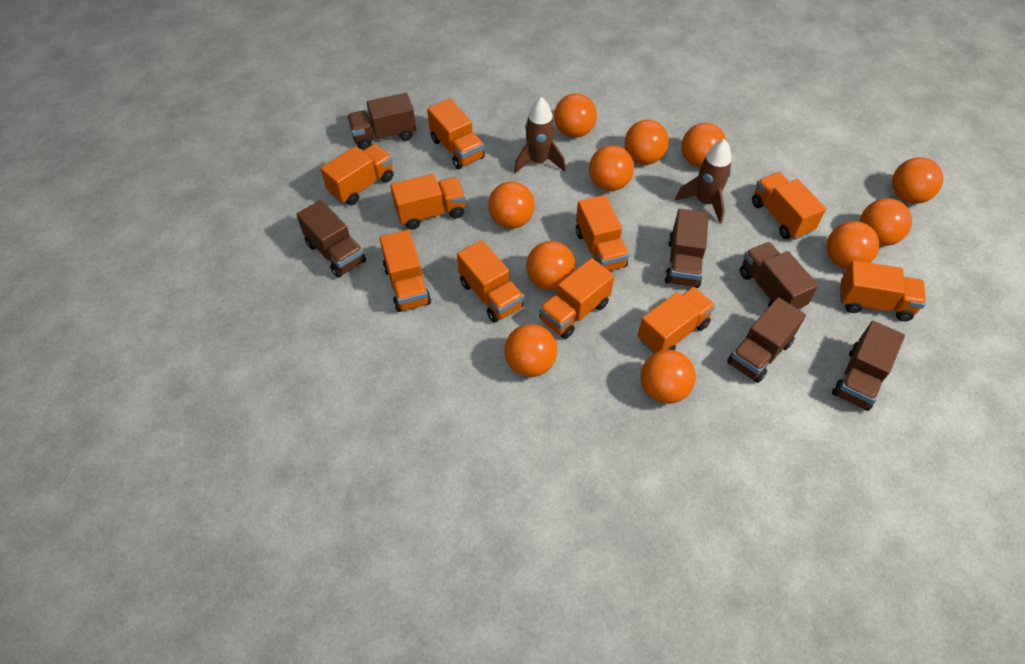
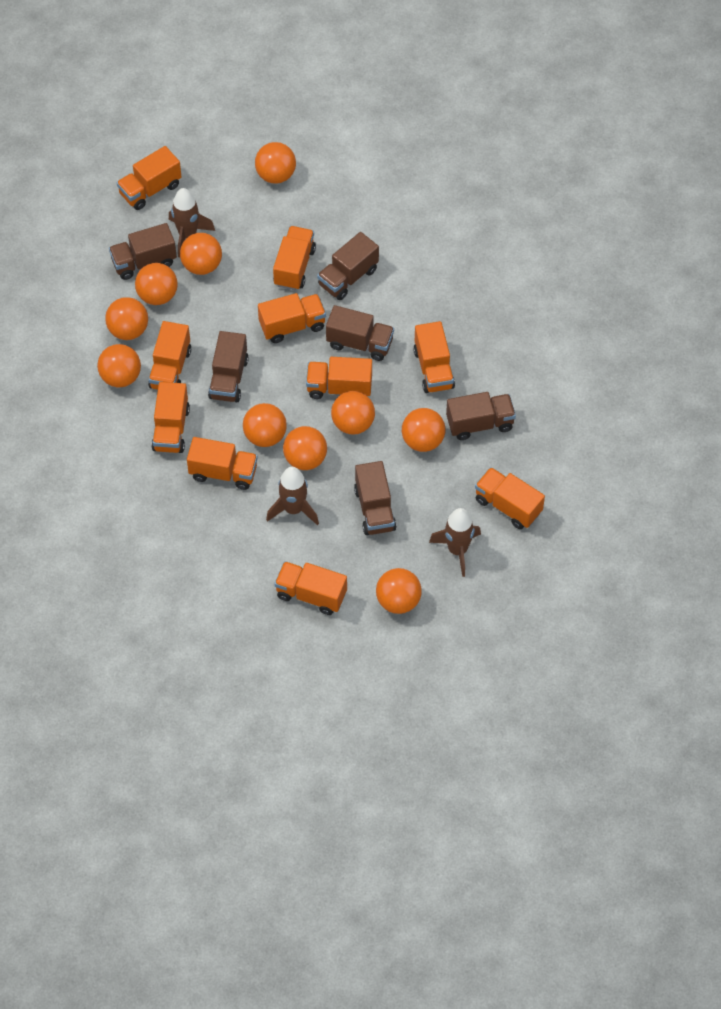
brown rocket: 2 -> 3
orange ball: 11 -> 10

